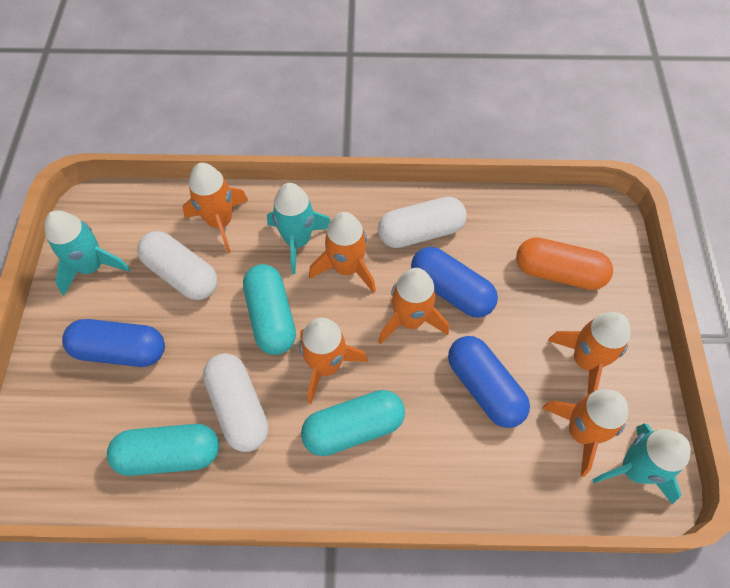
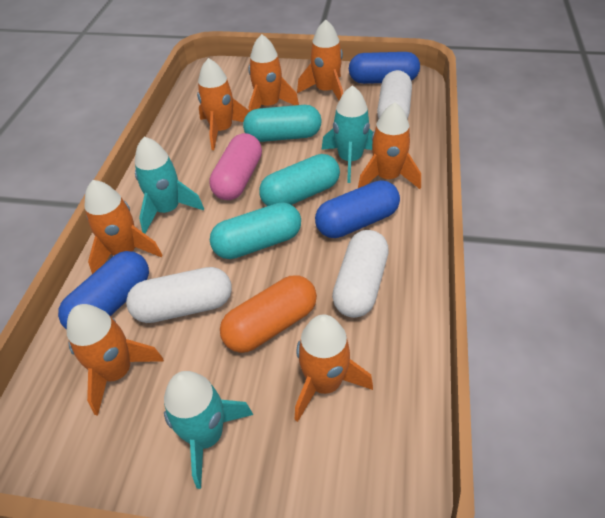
orange rocket: 6 -> 7
pink capsule: 0 -> 1

